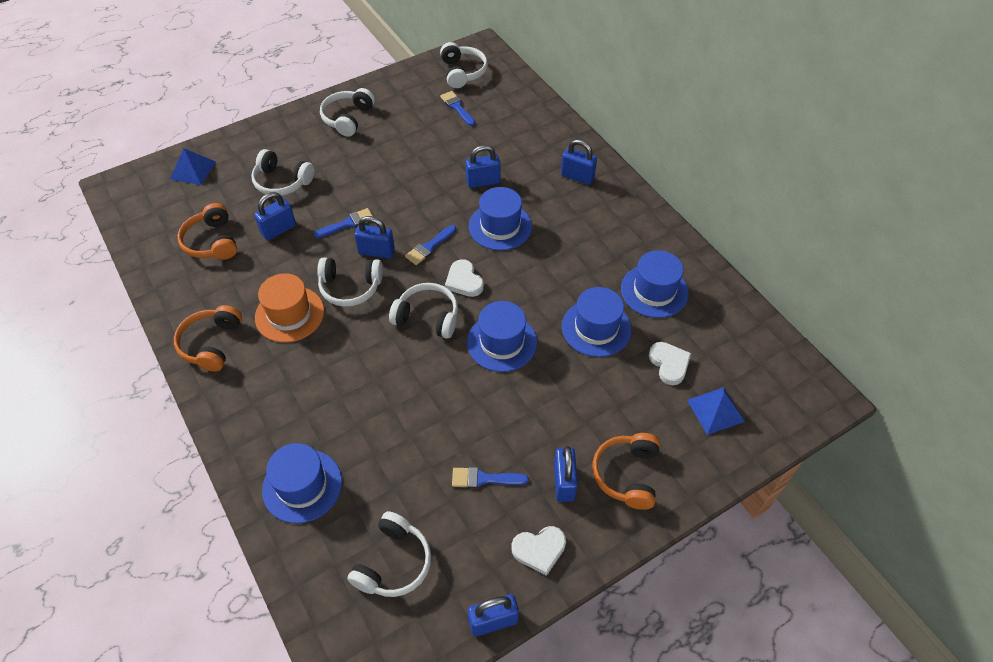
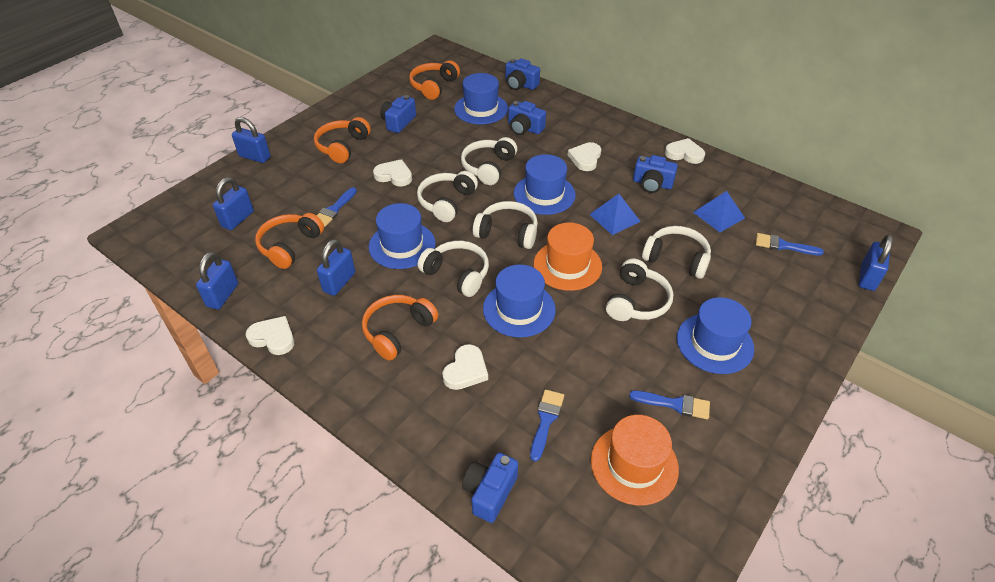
blue camera: 0 -> 5
blue padlock: 6 -> 5
orange hat: 1 -> 2
orange headphones: 3 -> 4
white heart: 3 -> 5

